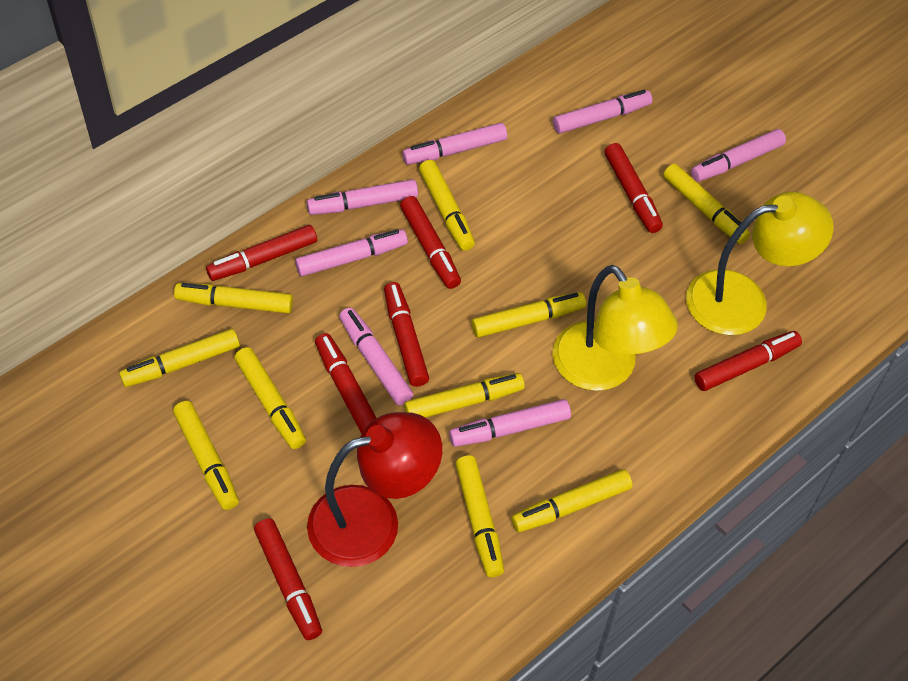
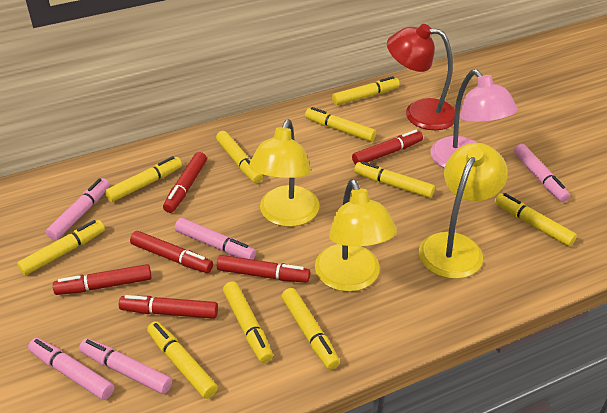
pink lamp: 0 -> 1
pink marker: 7 -> 5
red marker: 7 -> 6
yellow lamp: 2 -> 3

